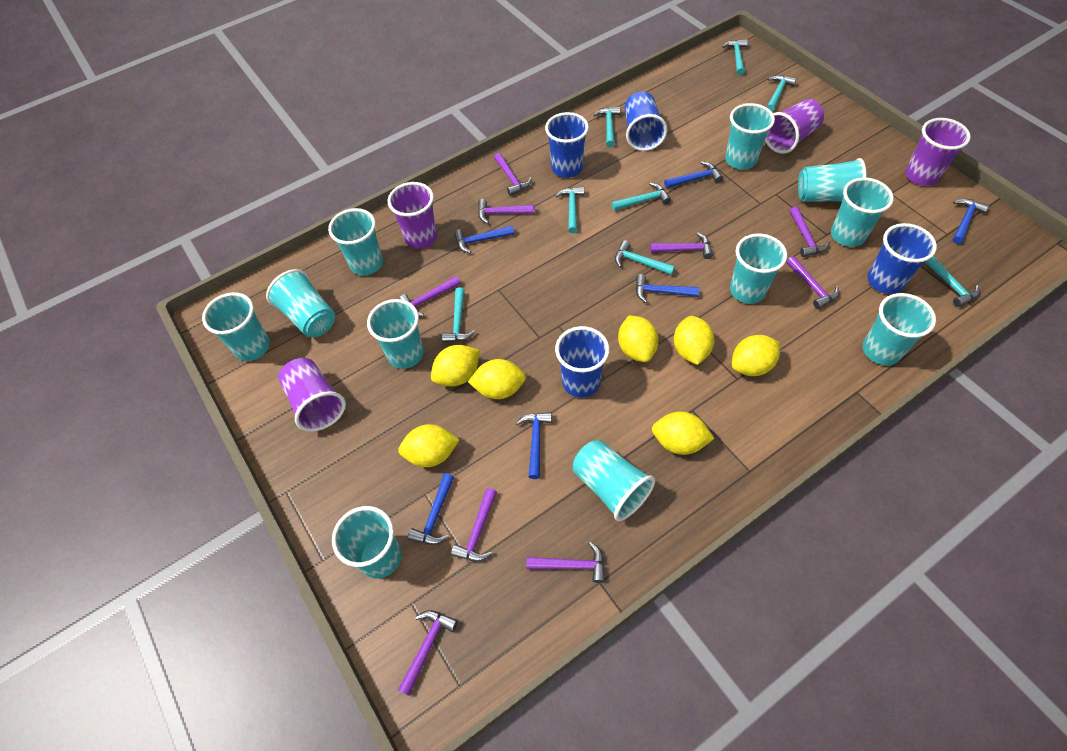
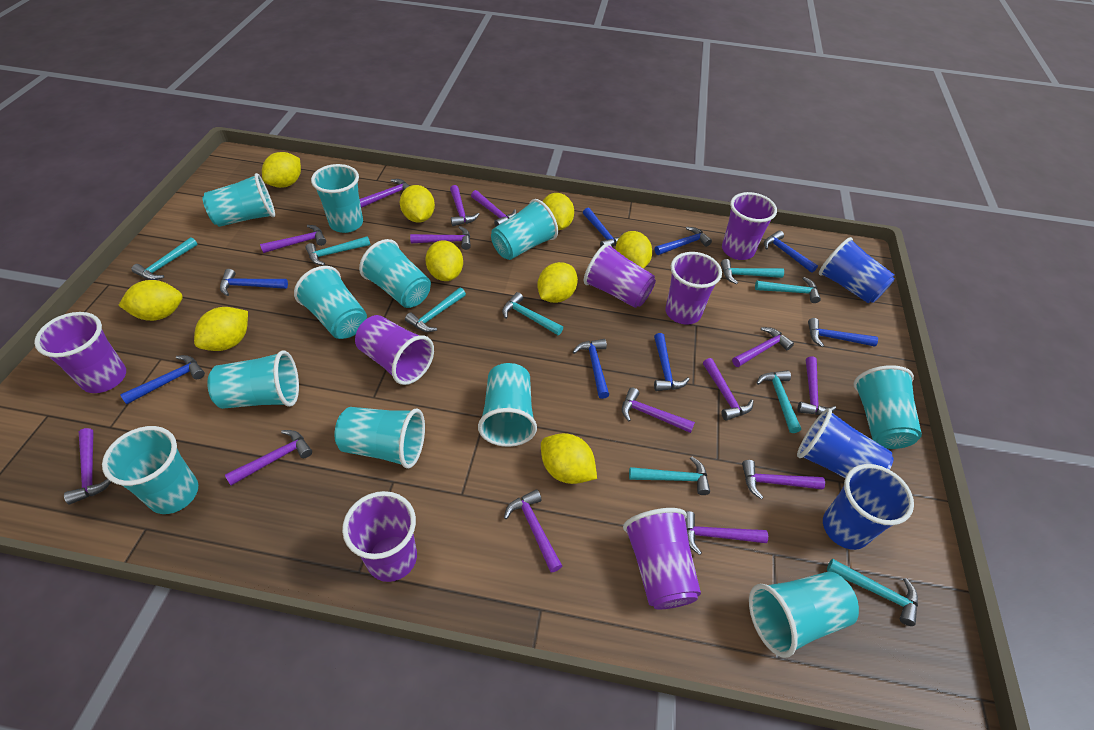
blue cup: 4 -> 3
blue hammer: 6 -> 8
purple cup: 4 -> 7
purple hammer: 9 -> 14
turquoise hammer: 8 -> 9
yellow lemon: 7 -> 9

